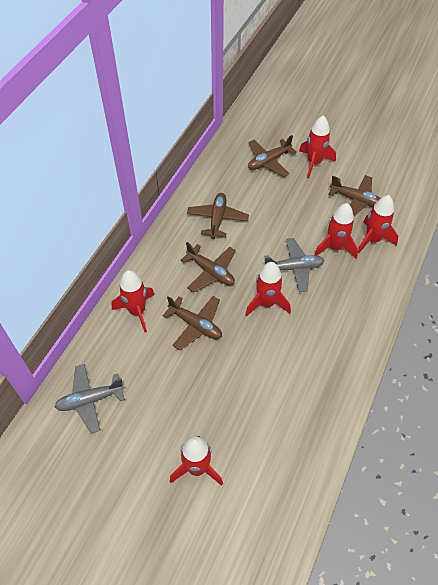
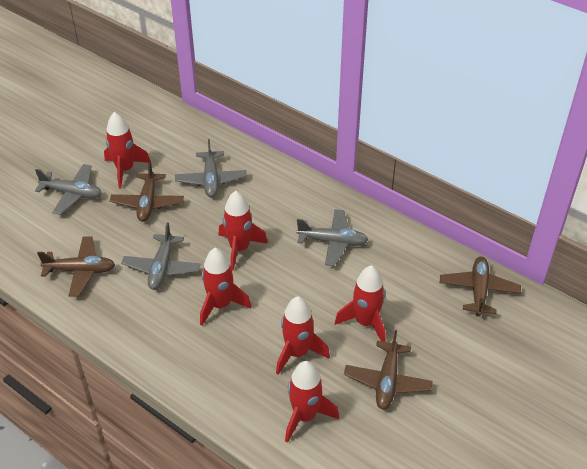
brown plane: 5 -> 4
grey plane: 2 -> 4

